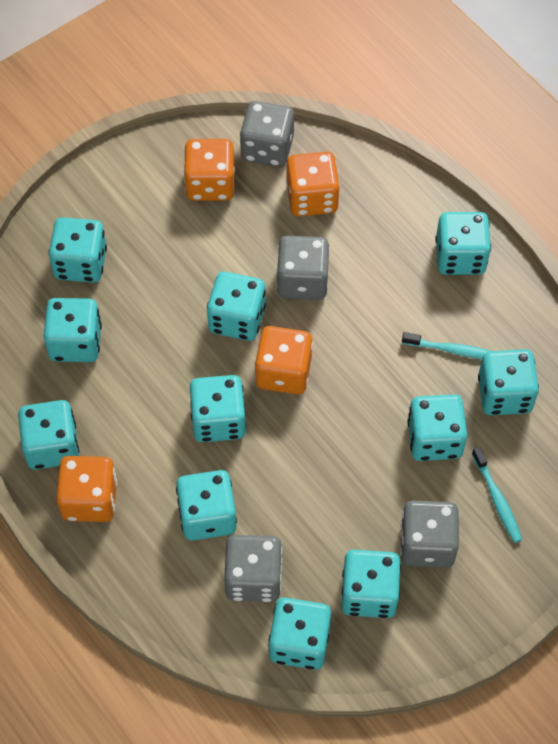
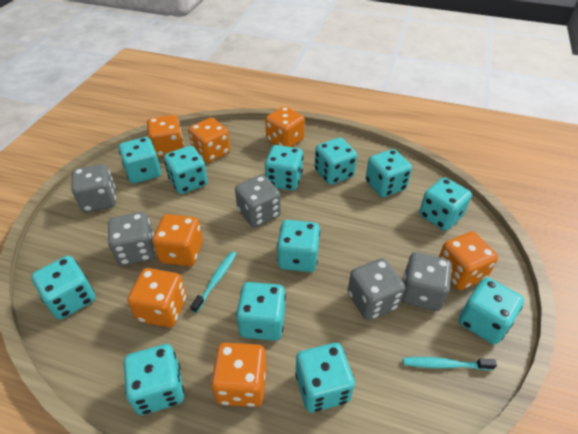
grey dice: 4 -> 5
orange dice: 4 -> 7
turquoise dice: 11 -> 12

